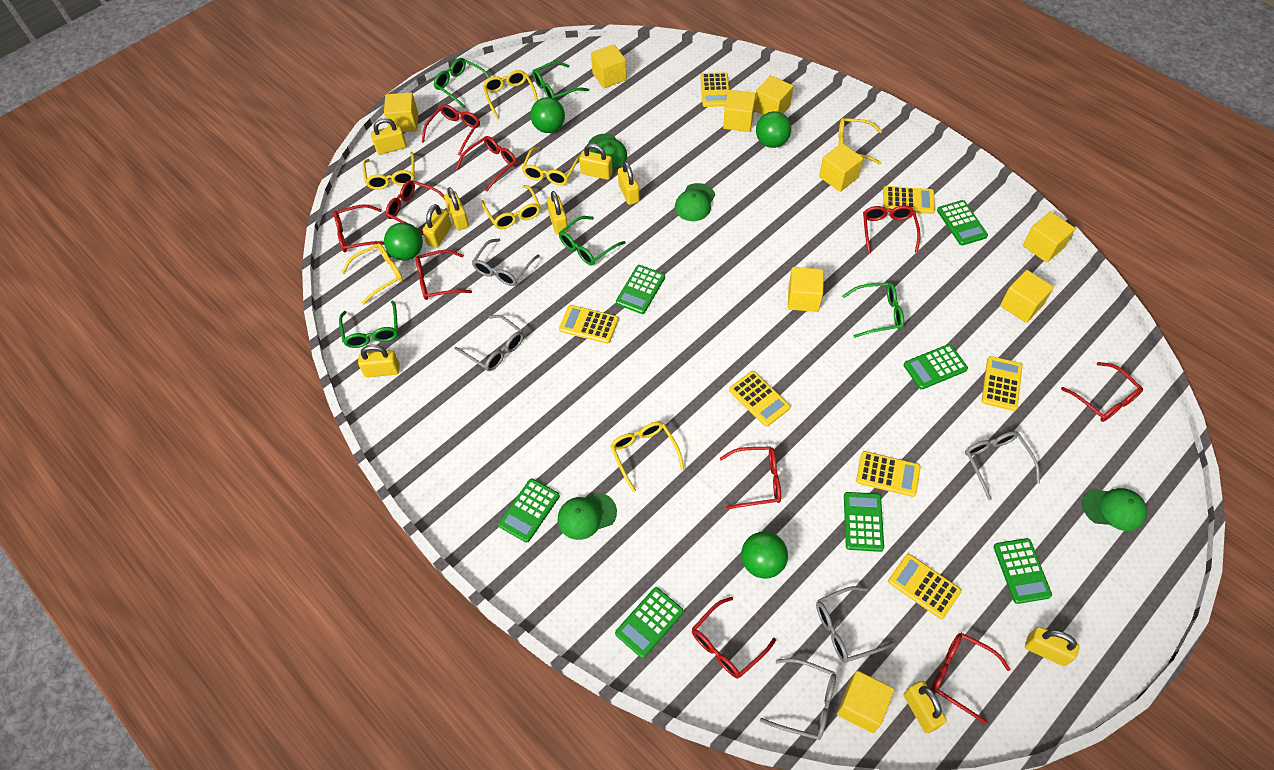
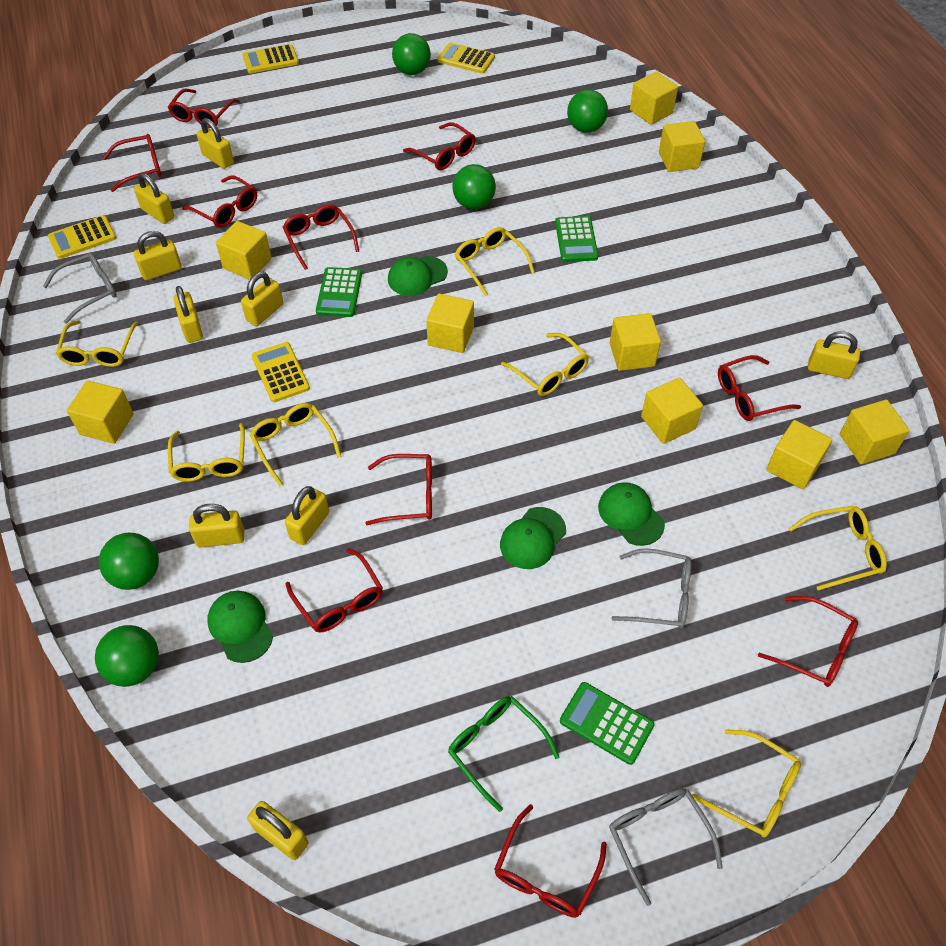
green ball: 4 -> 5
green calculator: 7 -> 3
green glasses: 5 -> 1
grey glasses: 5 -> 3
yellow calculator: 7 -> 4

